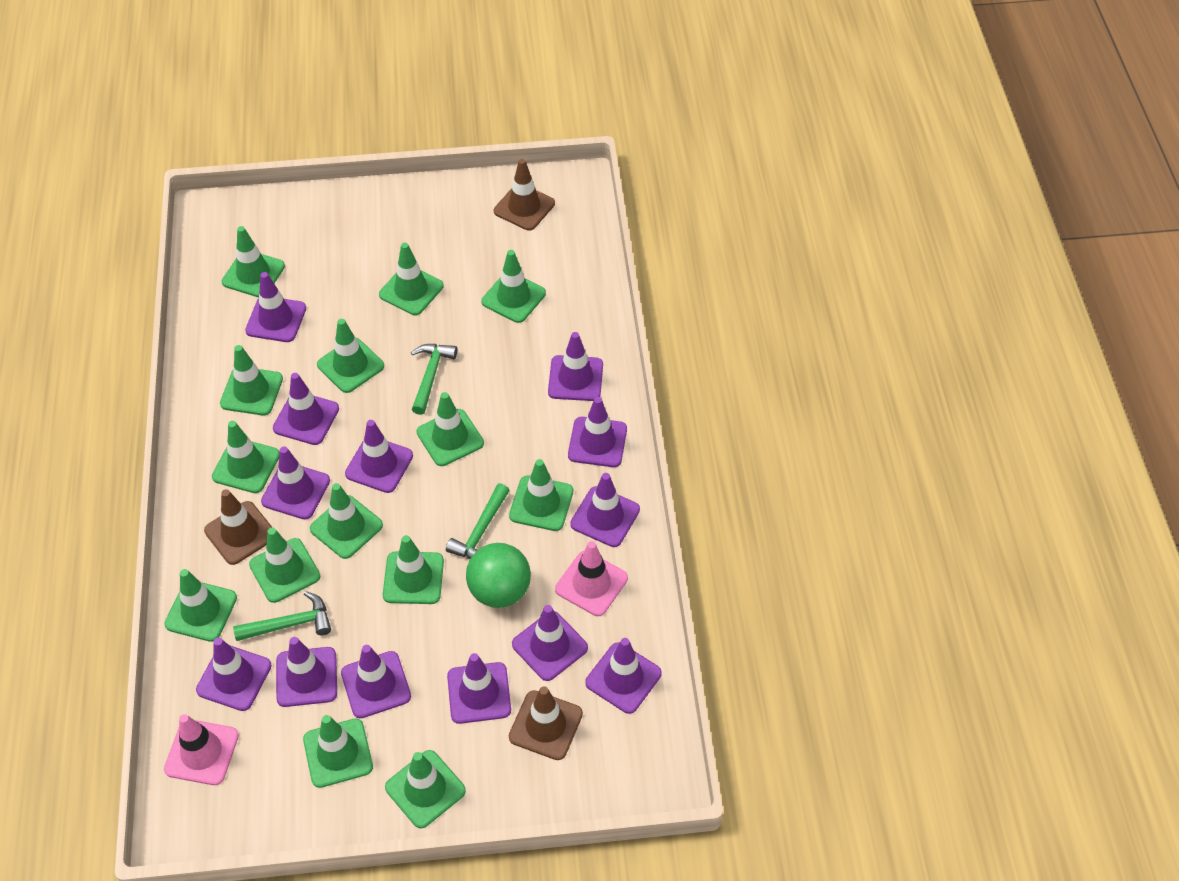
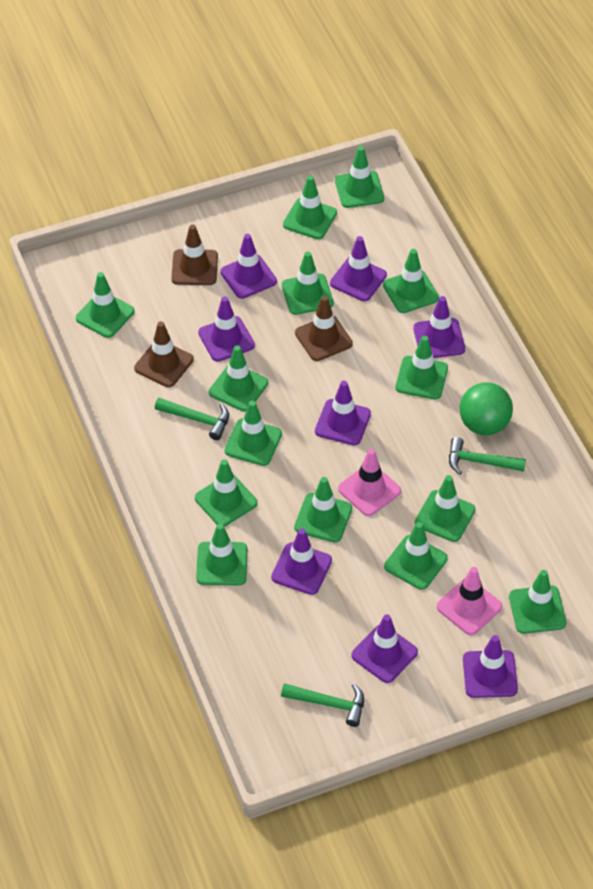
purple traffic cone: 13 -> 8

